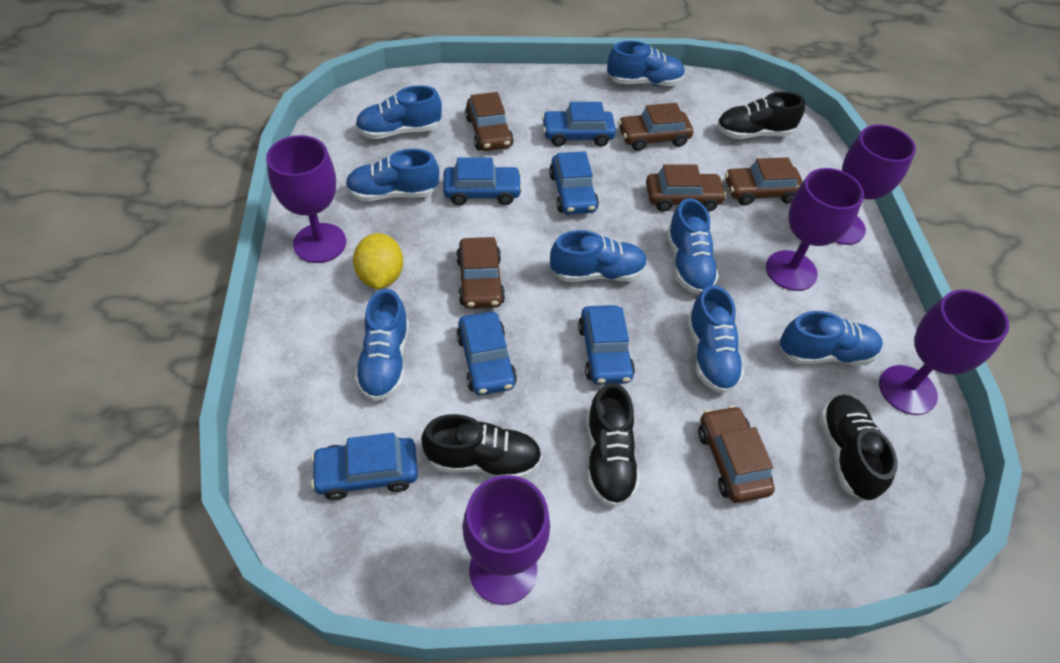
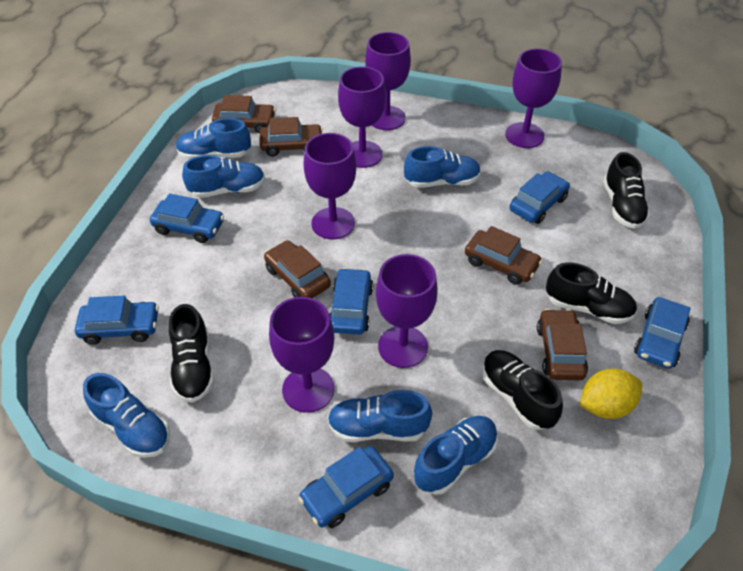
blue shoe: 8 -> 6
brown car: 6 -> 5
purple goblet: 5 -> 6

